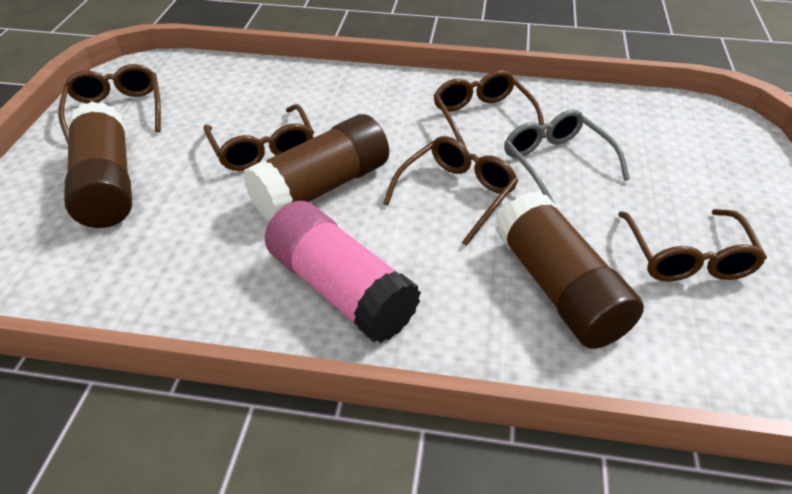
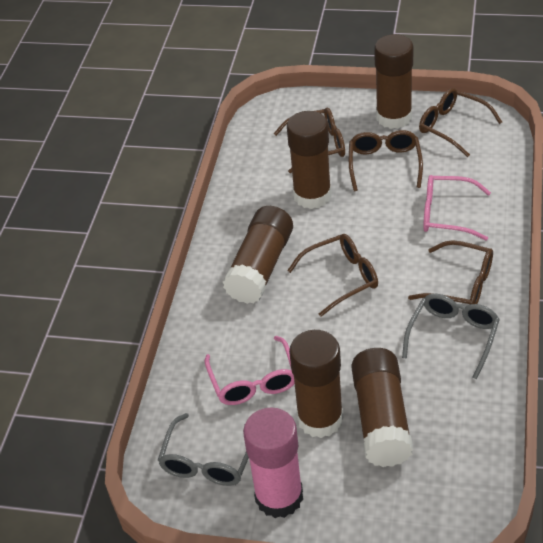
brown glue stick: 3 -> 5
grey glasses: 1 -> 2
pink glasses: 0 -> 2

